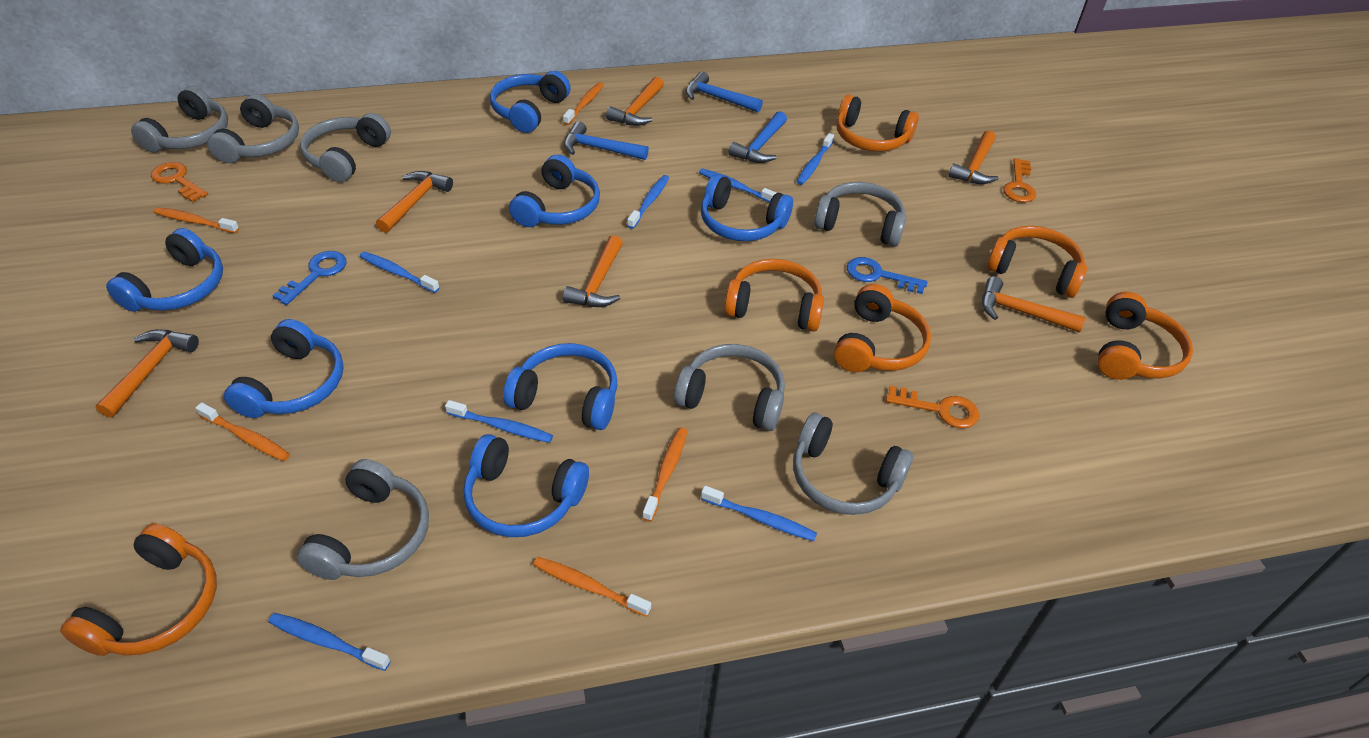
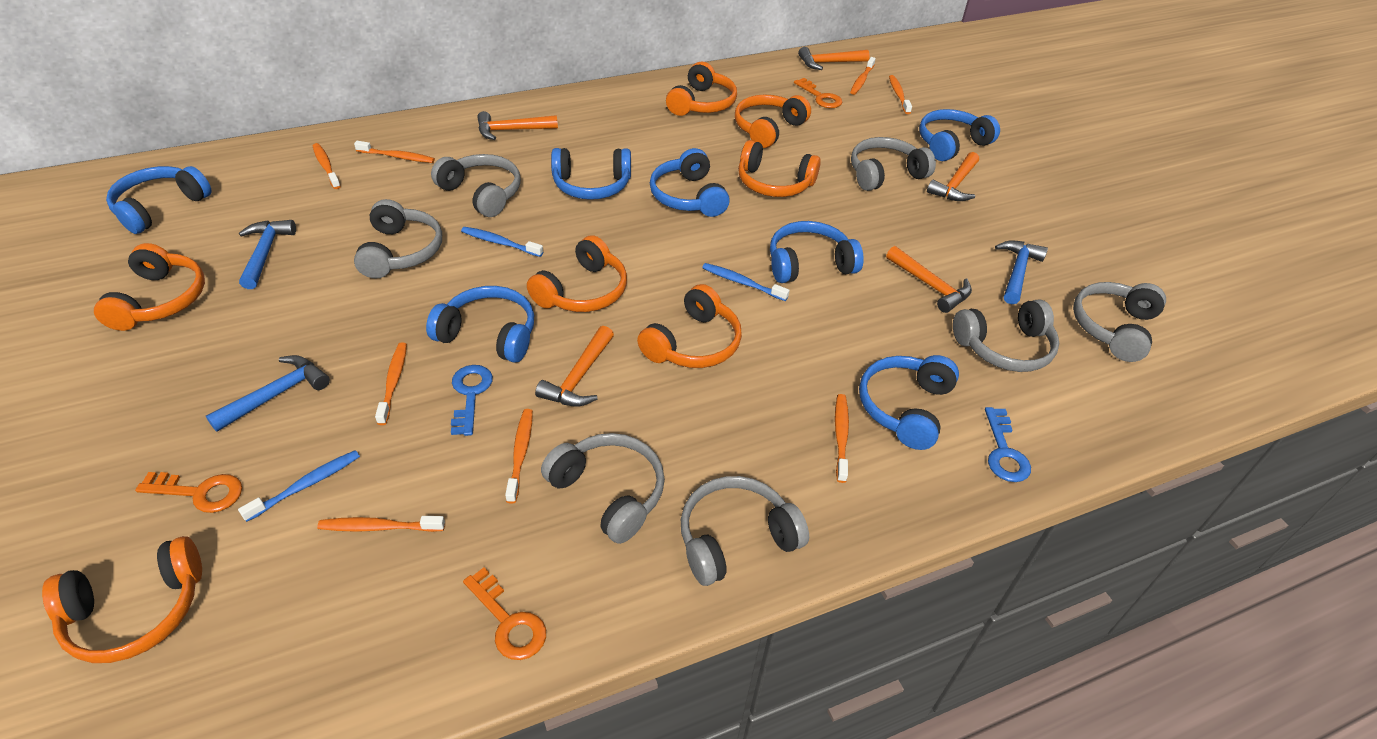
blue toothbrush: 7 -> 3
orange hammer: 6 -> 5
orange headphones: 6 -> 7
orange toothbrush: 5 -> 8

